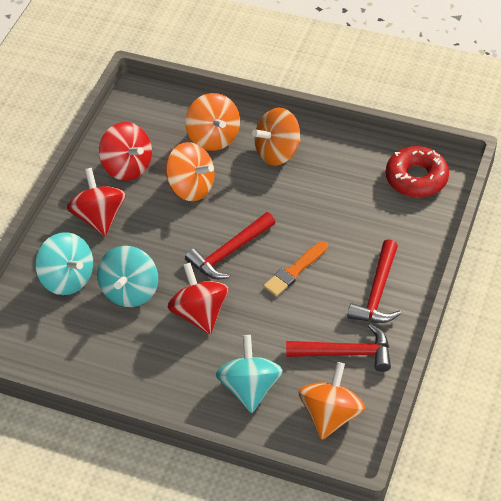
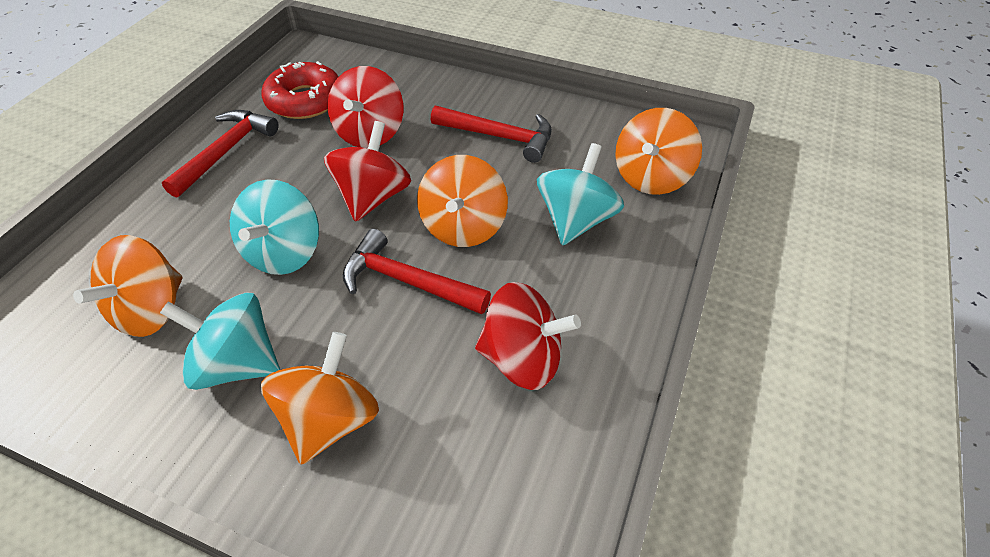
orange brush: 1 -> 0

